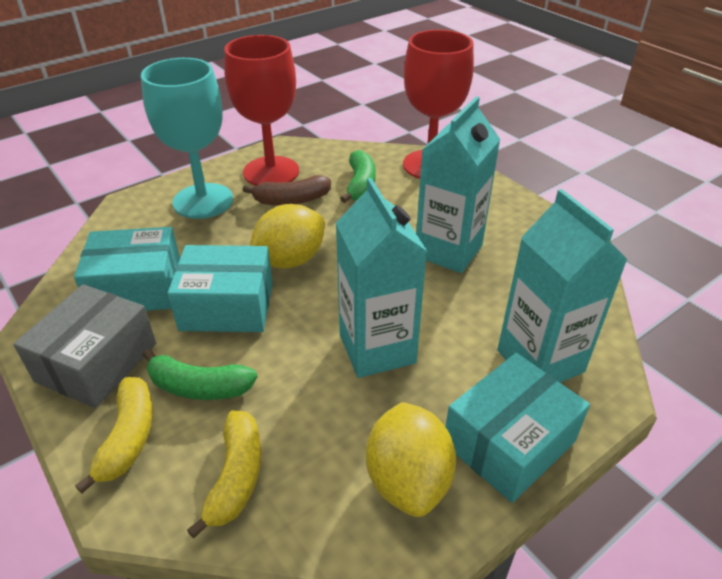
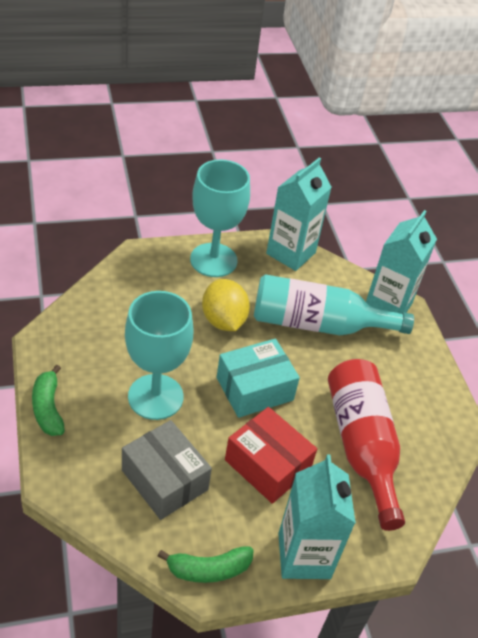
brown banana: 1 -> 0
red bottle: 0 -> 1
red box: 0 -> 1
red goblet: 2 -> 0
turquoise bottle: 0 -> 1
turquoise box: 3 -> 1
turquoise goblet: 1 -> 2
yellow banana: 2 -> 0
yellow lemon: 2 -> 1

